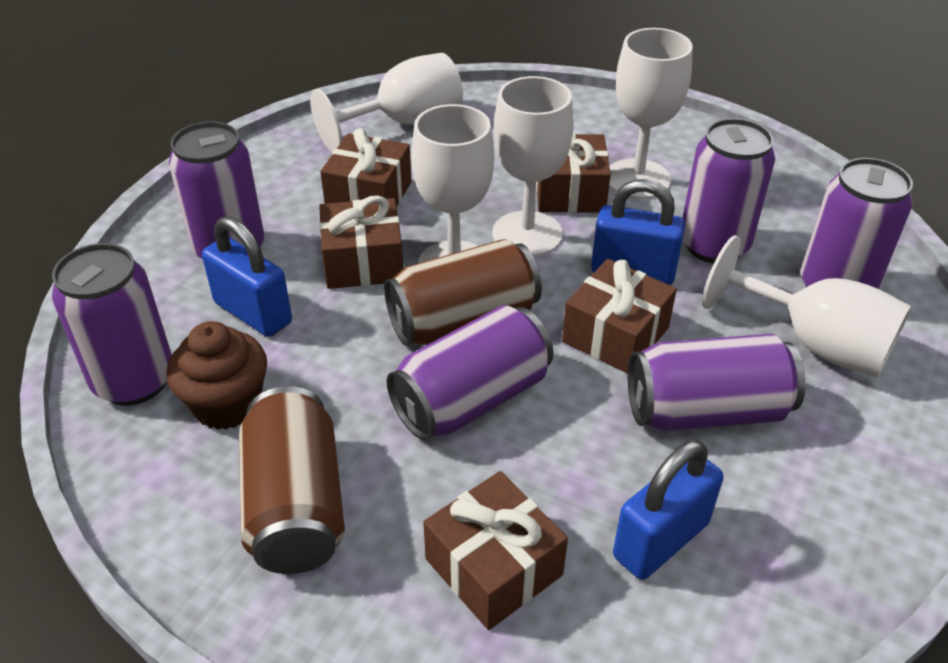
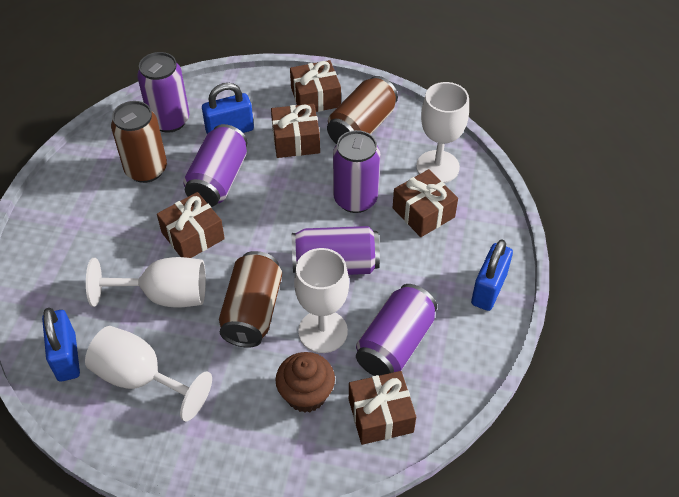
brown can: 2 -> 3
purple can: 6 -> 5
white goblet: 5 -> 4

